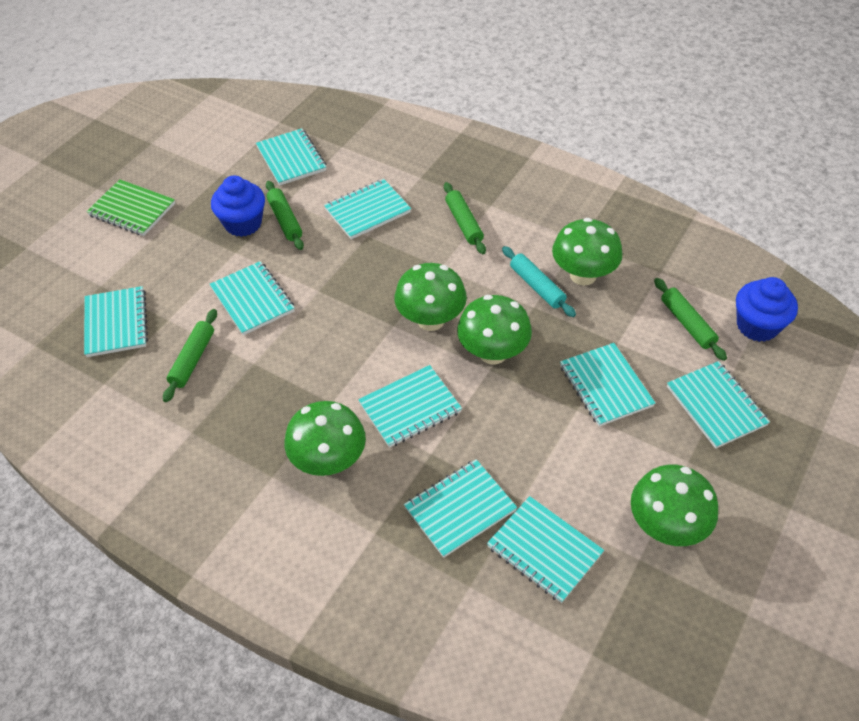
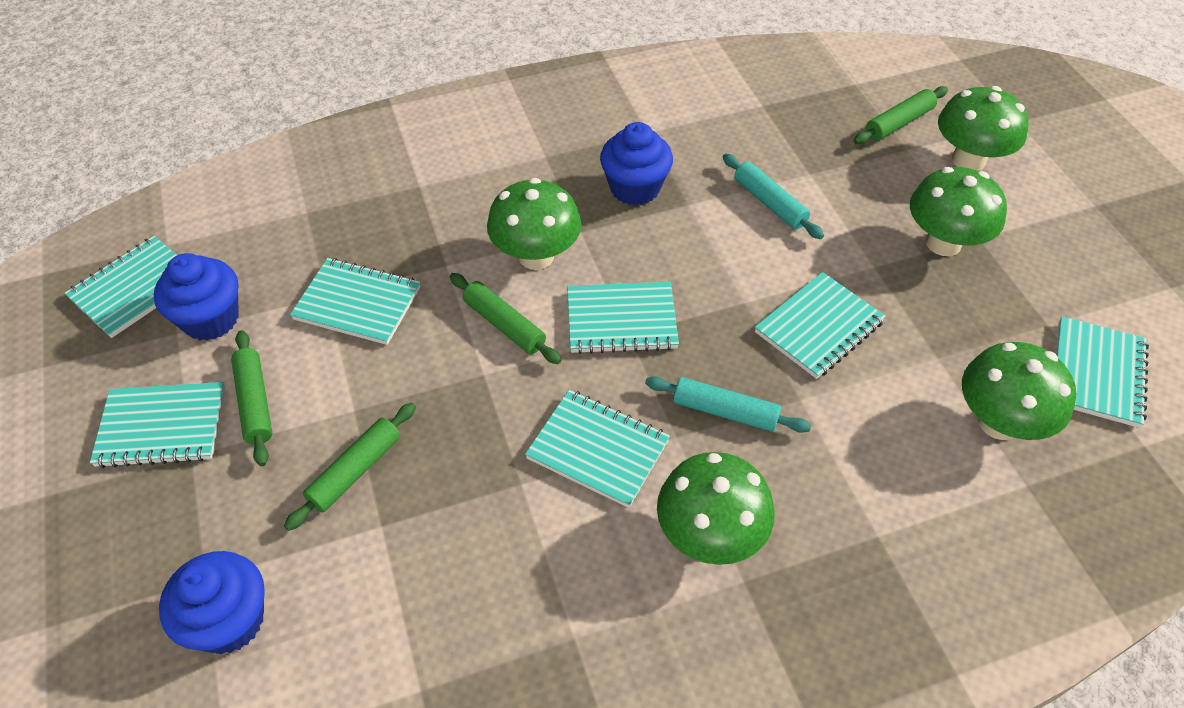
blue cupcake: 2 -> 3
green notebook: 1 -> 0
turquoise notebook: 9 -> 7
turquoise rolling pin: 1 -> 2

